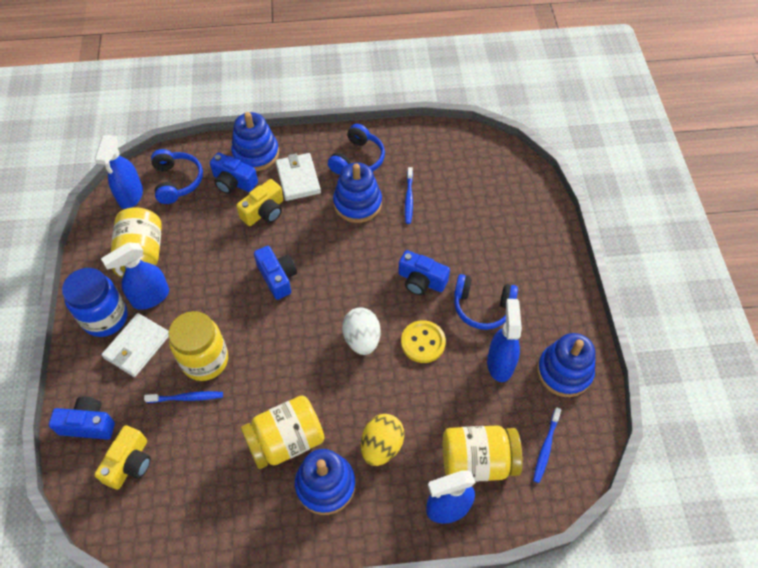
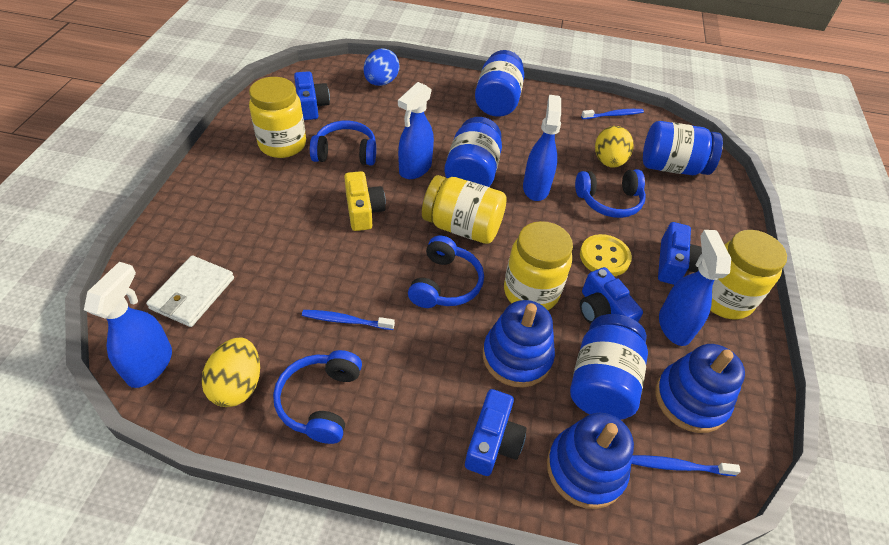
blue egg: 0 -> 1
blue headphones: 3 -> 4
blue jar: 1 -> 4
blue stacking toy: 4 -> 3
white egg: 1 -> 0
white wallet: 2 -> 1
yellow camera: 2 -> 1
yellow egg: 1 -> 2

